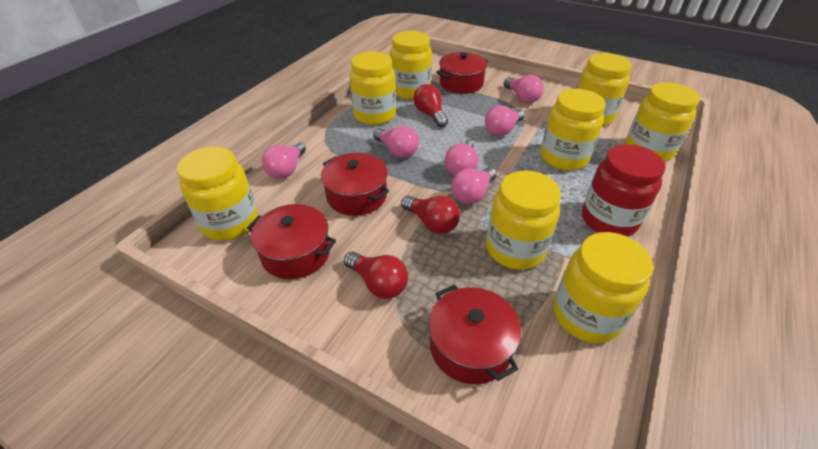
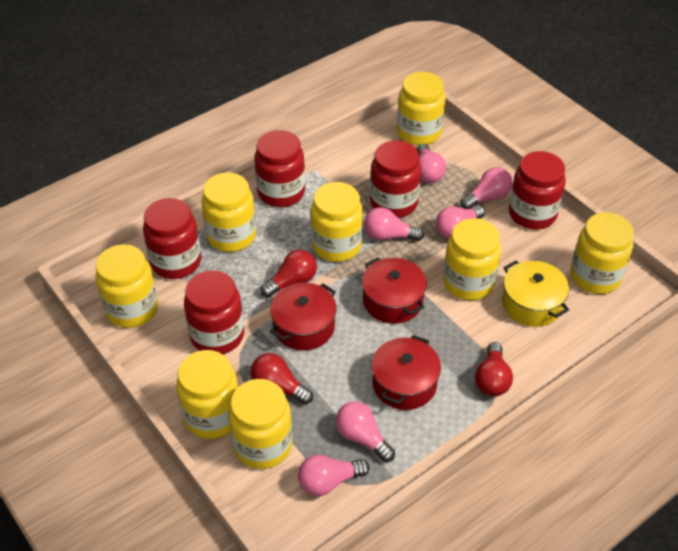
red jar: 1 -> 5
red pot: 4 -> 3
yellow pot: 0 -> 1

